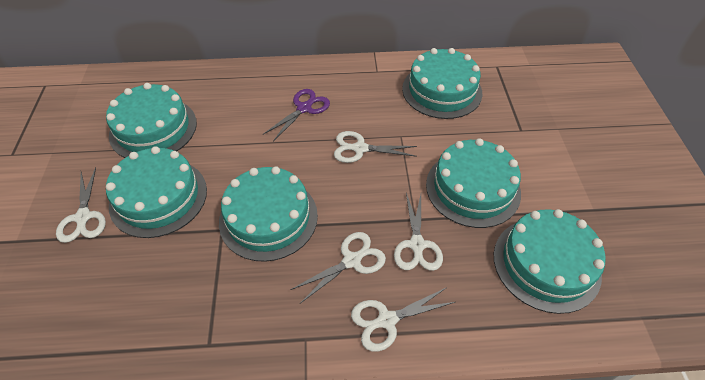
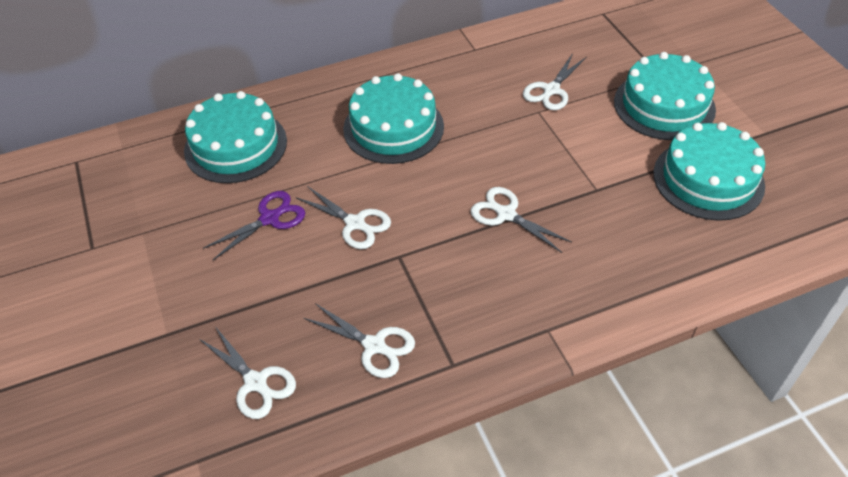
turquoise cake: 6 -> 4

